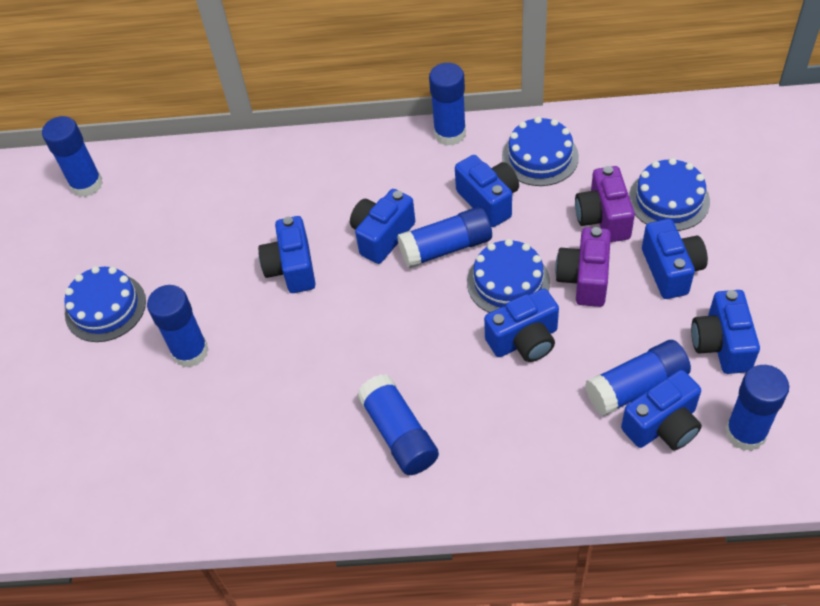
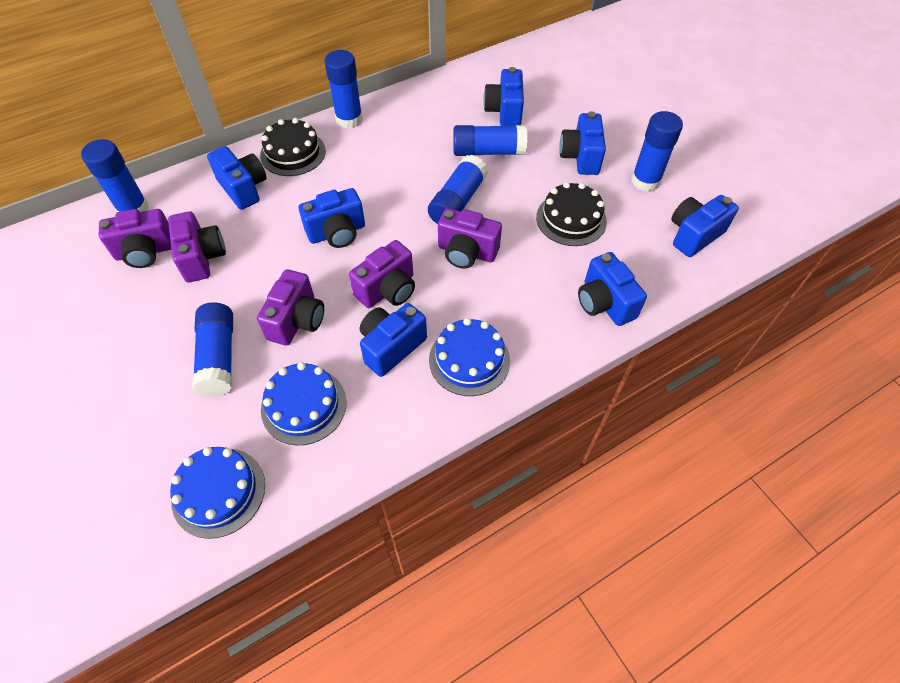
black cake: 0 -> 2
blue cake: 4 -> 3
blue glue stick: 7 -> 6
purple camera: 2 -> 5

